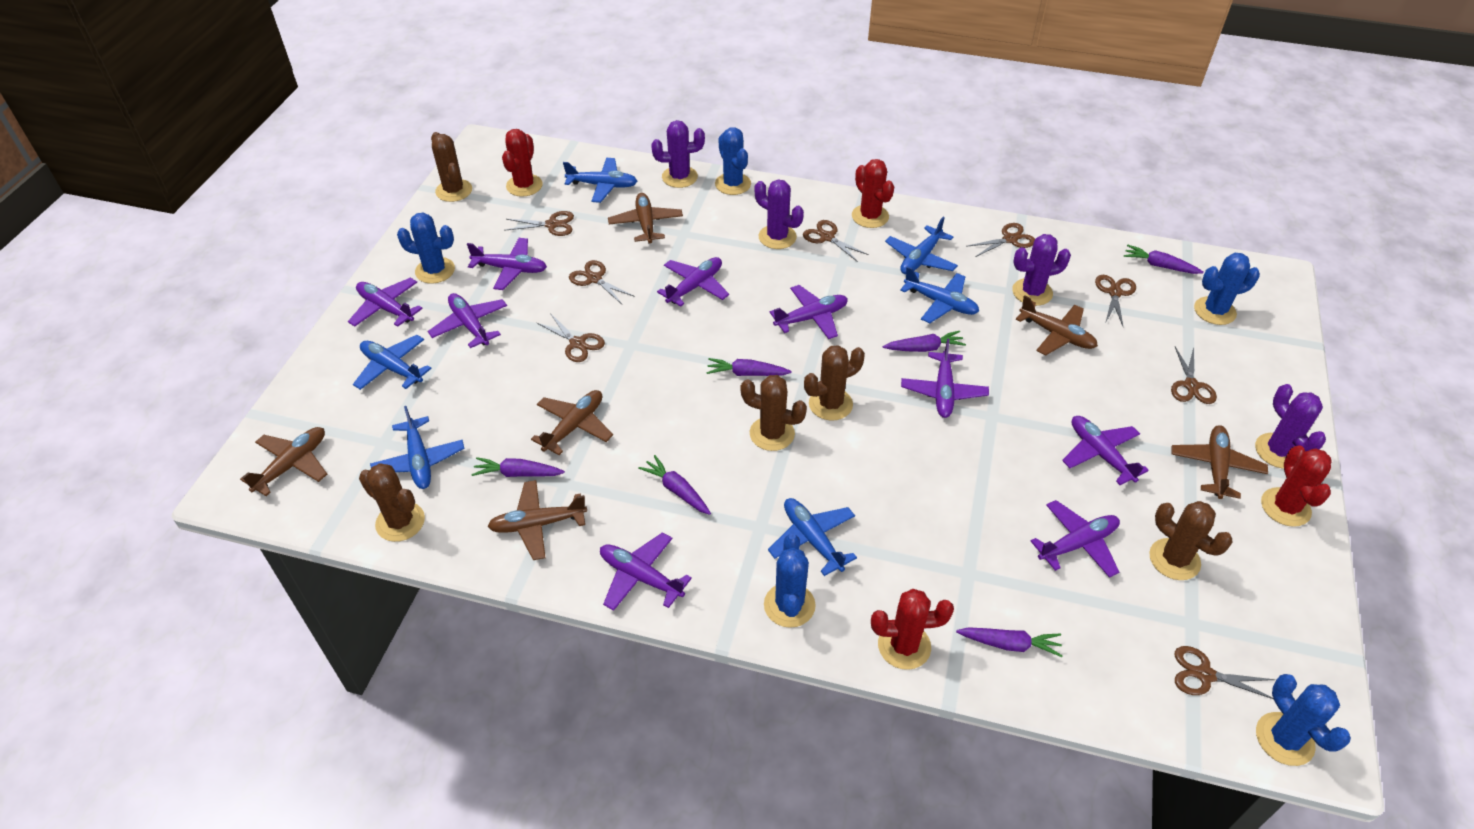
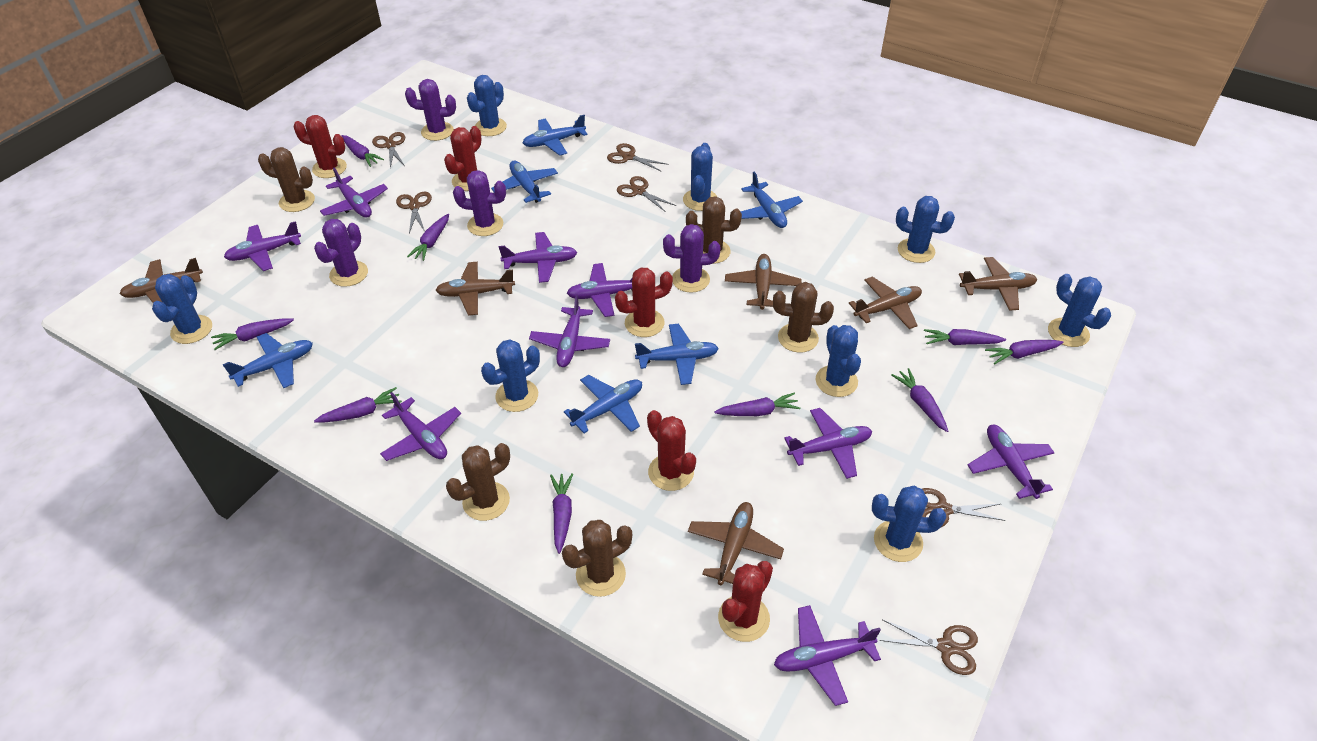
blue cactus: 5 -> 8
brown scissors: 8 -> 6
purple carrot: 6 -> 9
red cactus: 4 -> 5

